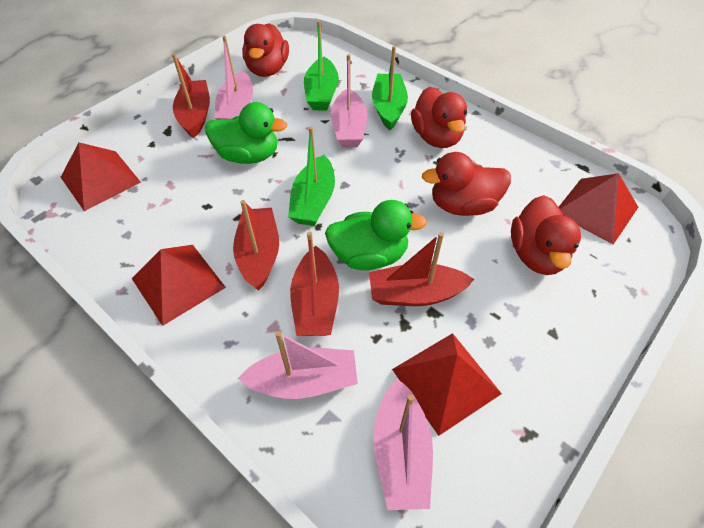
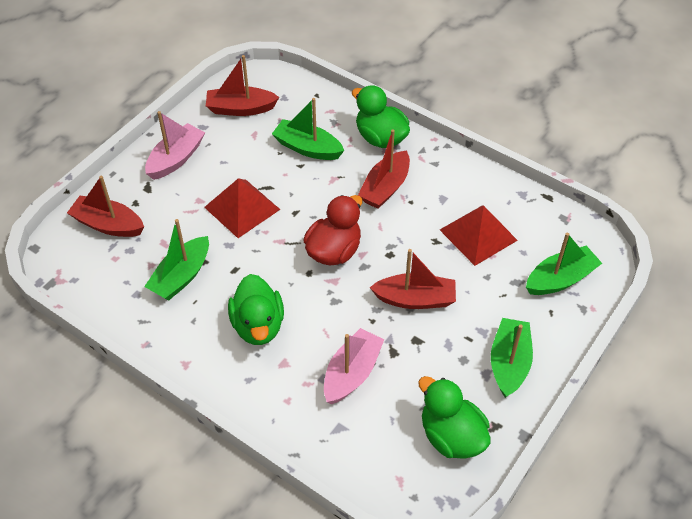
green boat: 3 -> 4
green duck: 2 -> 3
pink boat: 4 -> 2
red duck: 4 -> 1
red pyramid: 4 -> 2

